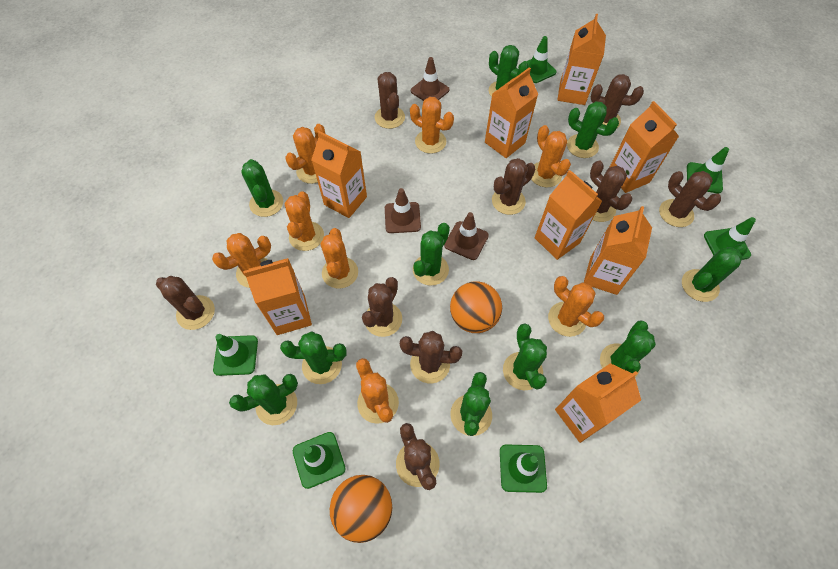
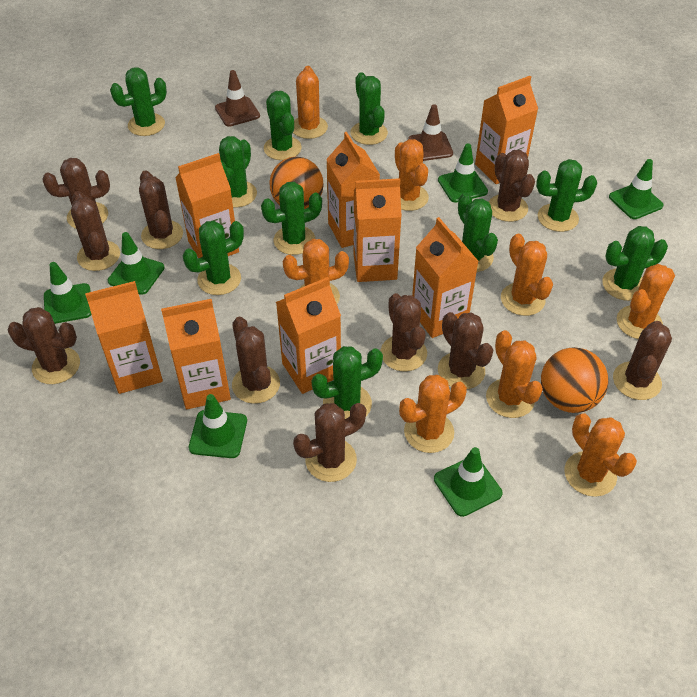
brown cactus: 9 -> 10
brown traffic cone: 3 -> 2

